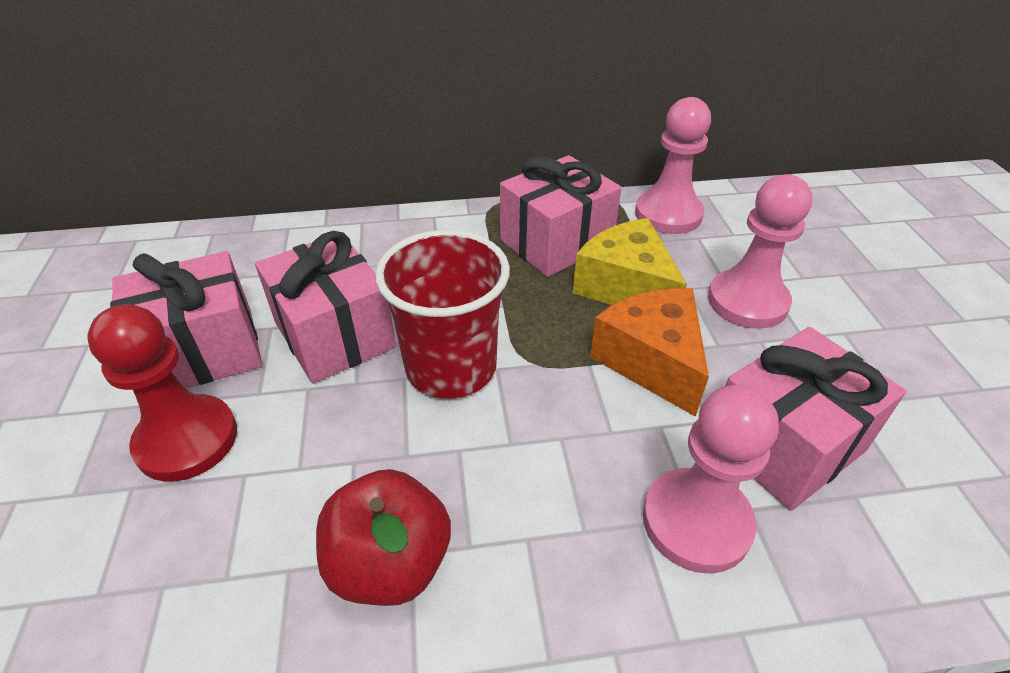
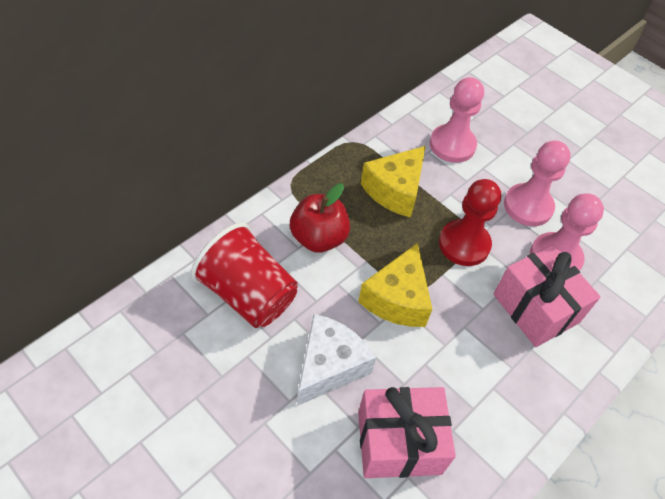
orange cheese: 1 -> 0
pink gift: 4 -> 2
white cheese: 0 -> 1
yellow cheese: 1 -> 2

